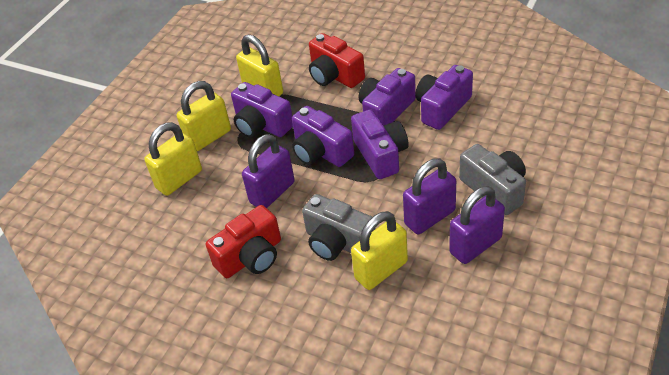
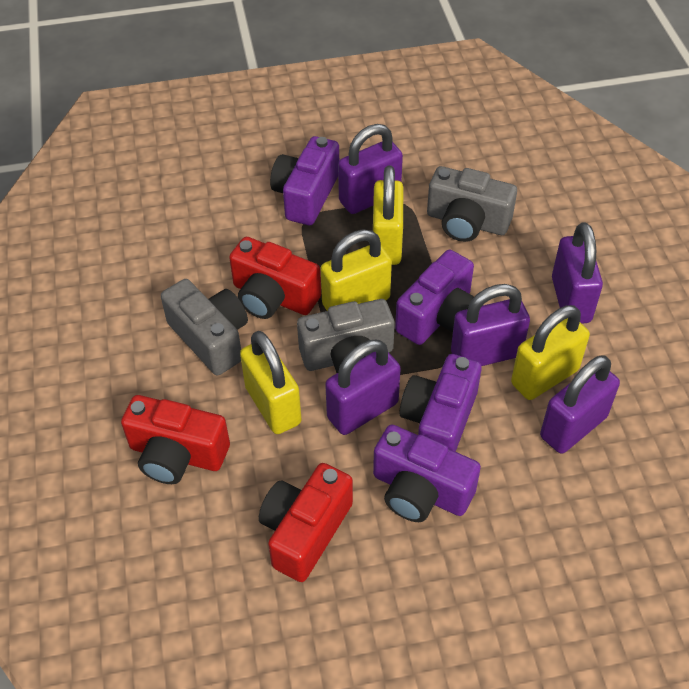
grey camera: 2 -> 3
purple camera: 5 -> 4
purple padlock: 3 -> 5
red camera: 2 -> 3

